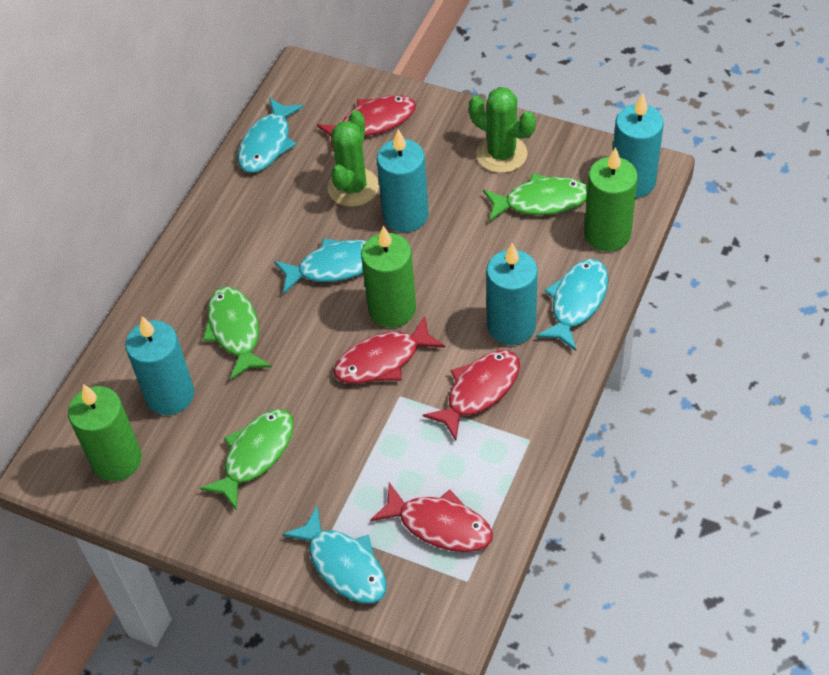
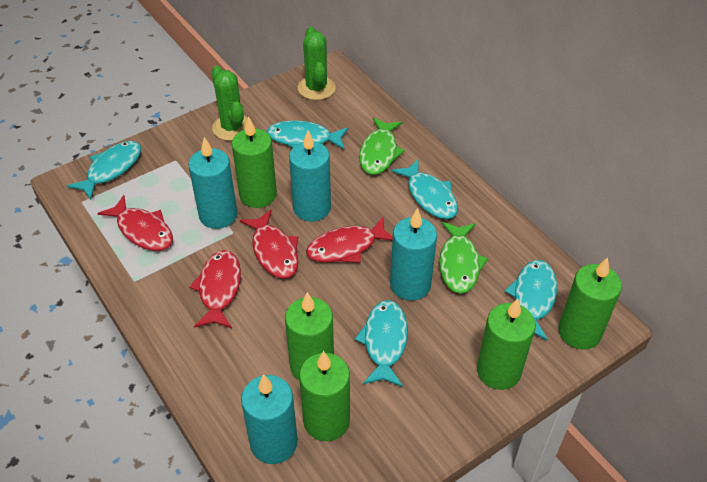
green candle: 3 -> 5
green fish: 3 -> 2
turquoise fish: 4 -> 5

